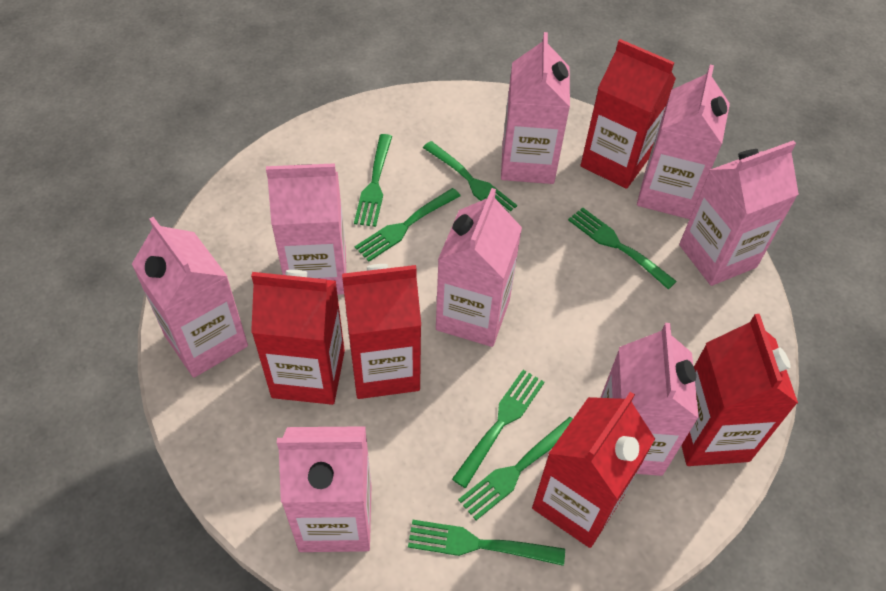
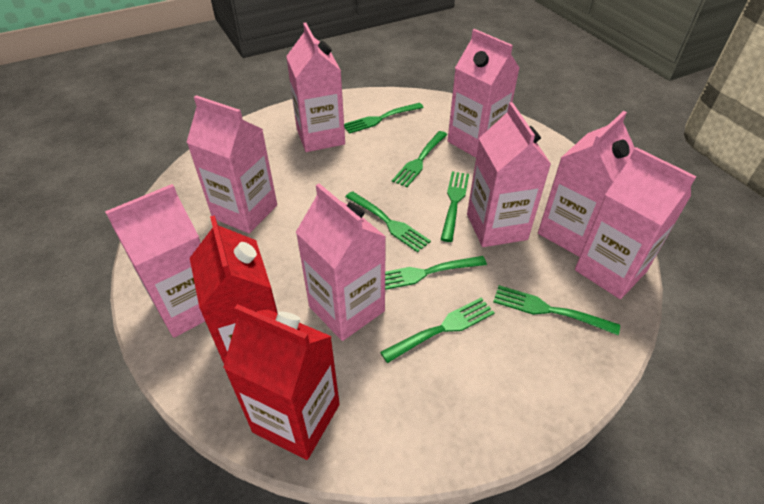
red carton: 5 -> 2

